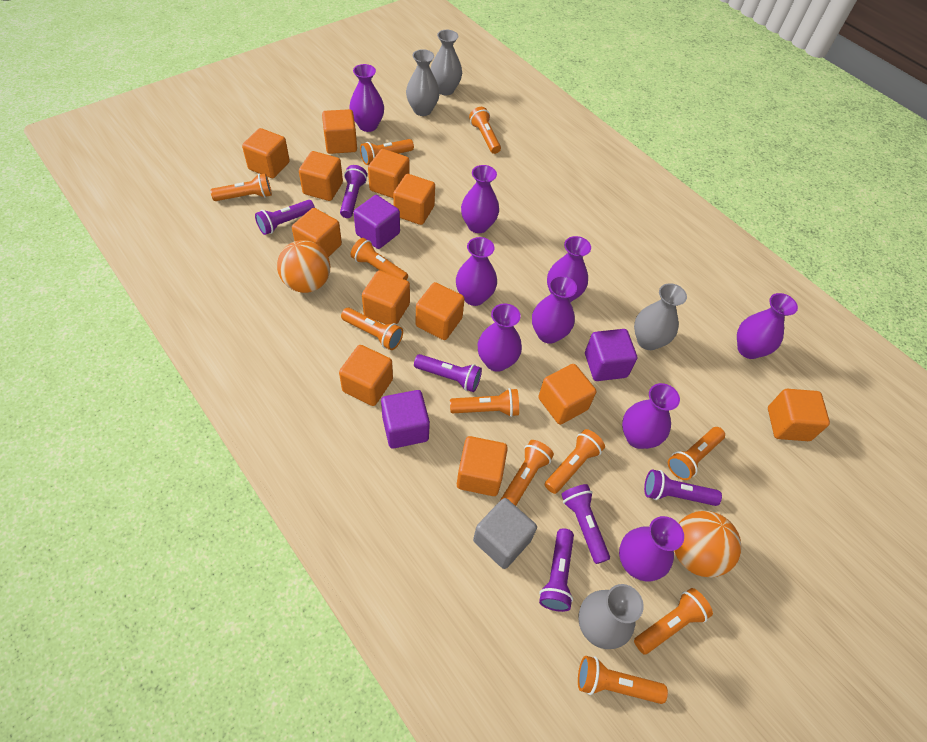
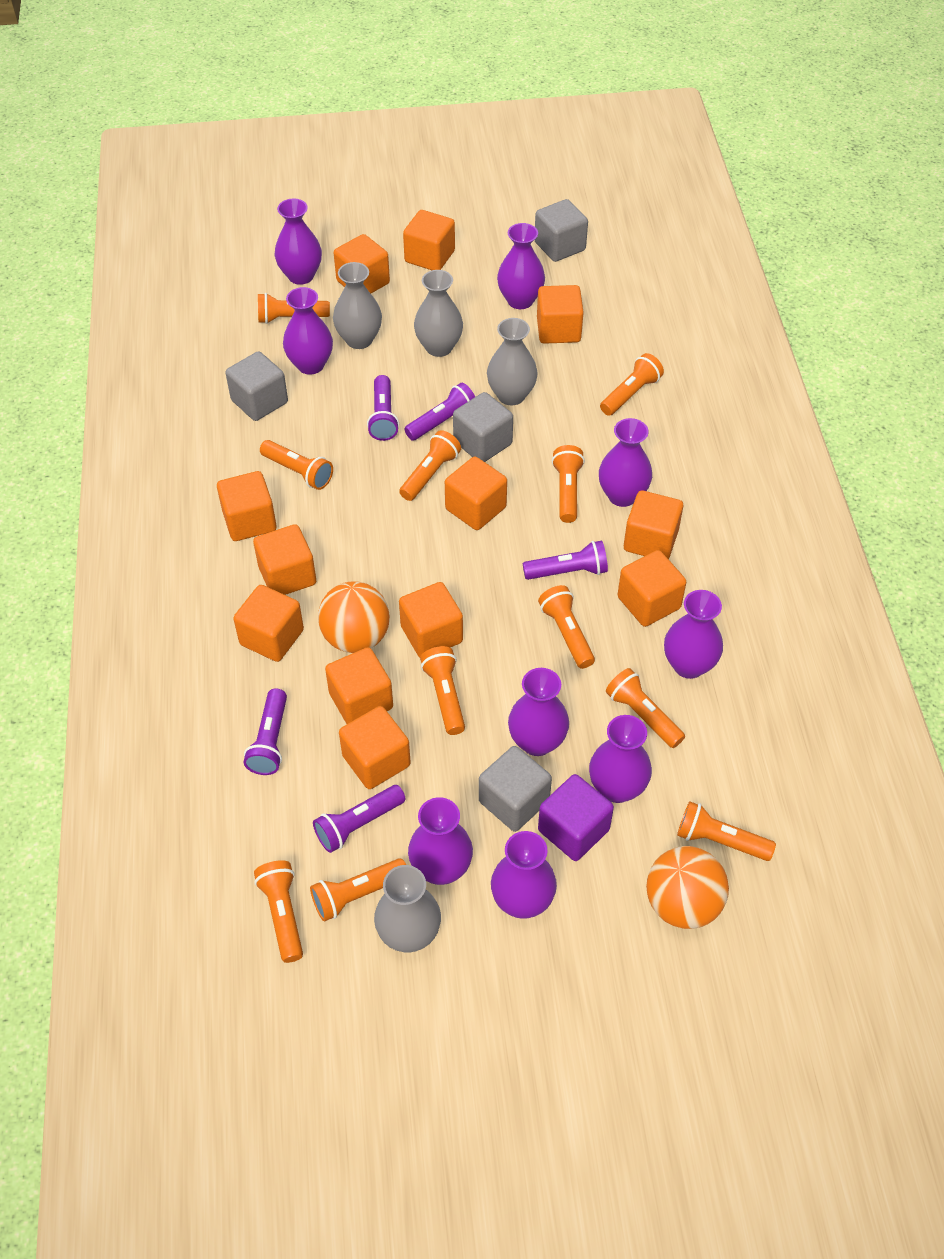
grey cube: 1 -> 4
purple cube: 3 -> 1
purple flashlight: 6 -> 5

